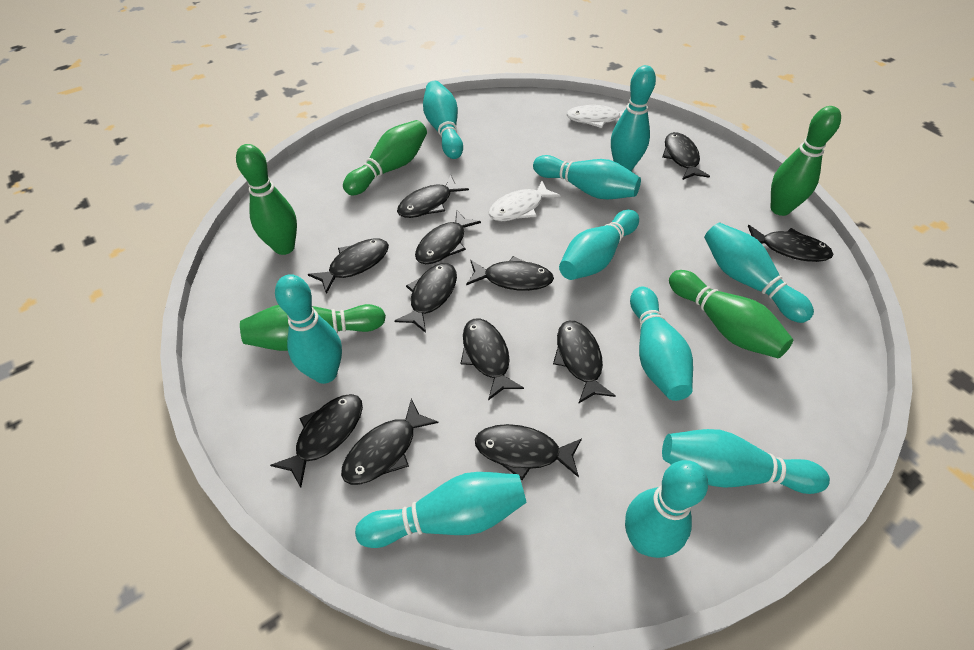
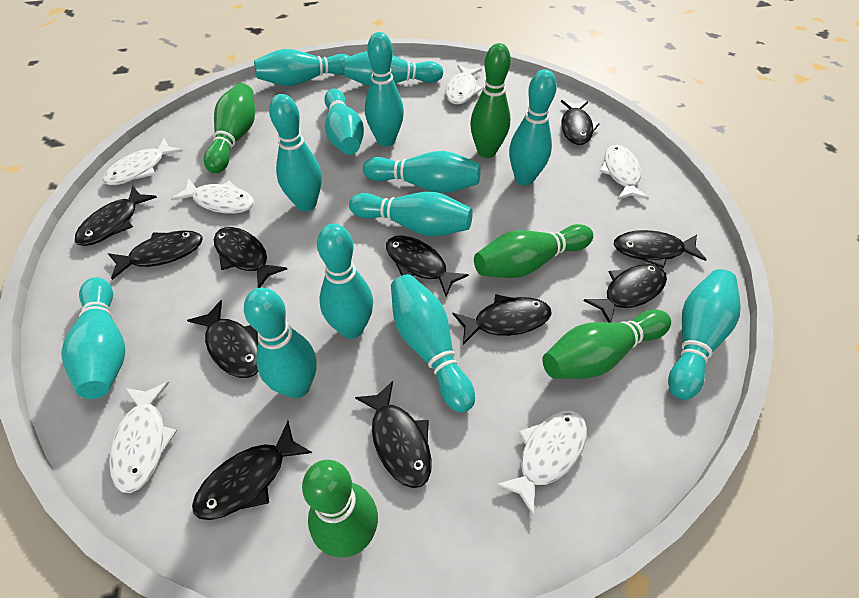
black fish: 12 -> 11
turquoise bowling pin: 10 -> 13
white fish: 2 -> 6

